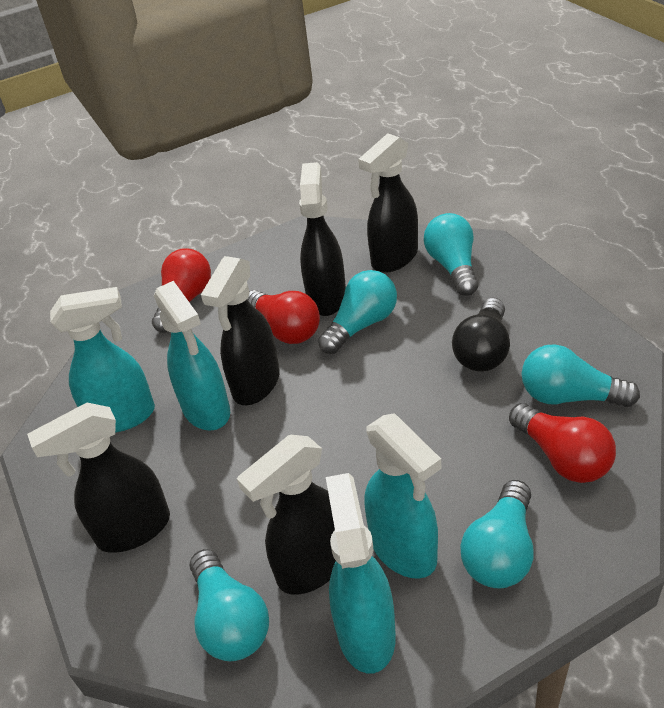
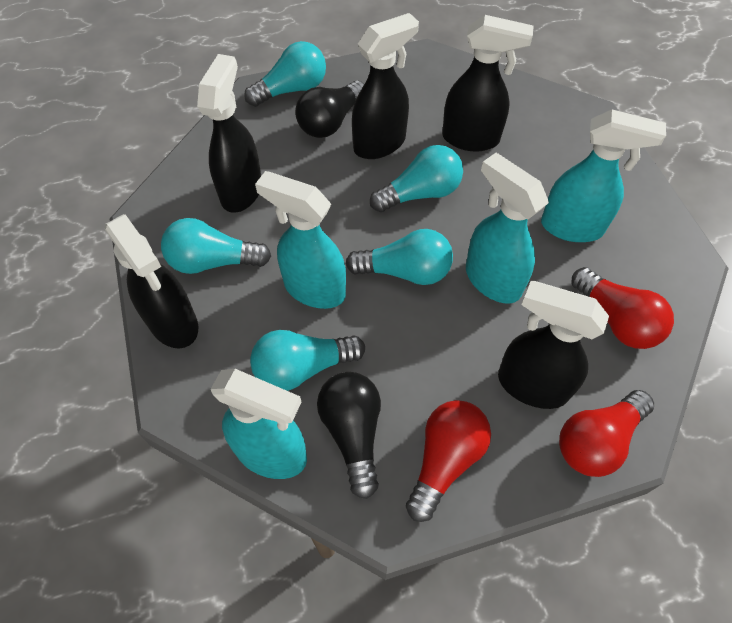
black light bulb: 1 -> 2

